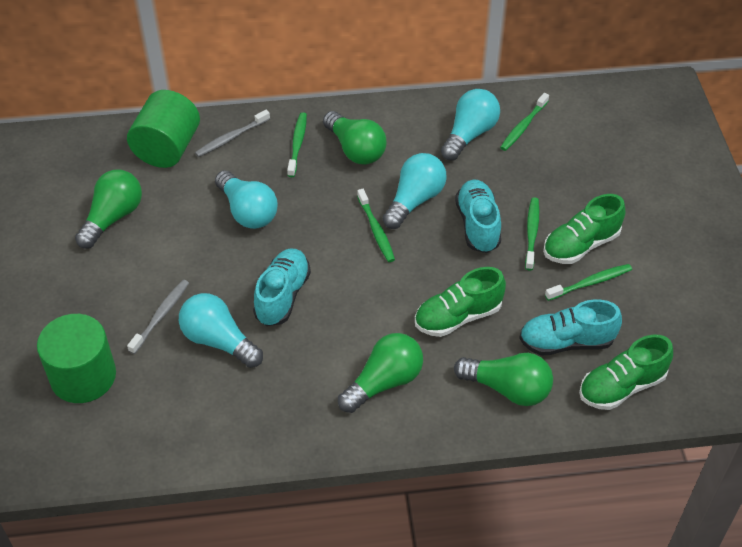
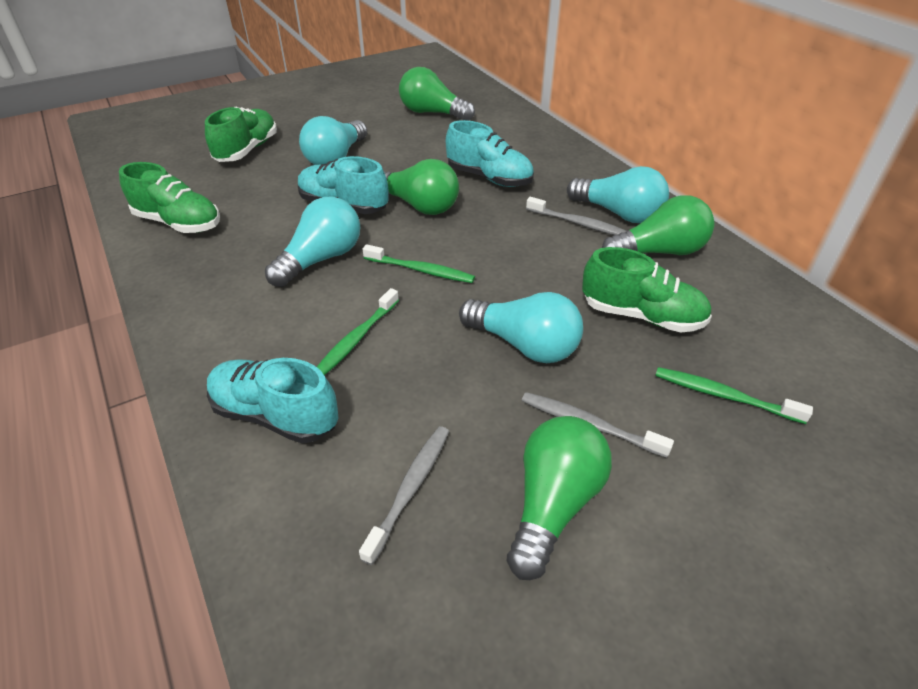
green cylinder: 2 -> 0
green toothbrush: 5 -> 3
grey toothbrush: 2 -> 3

